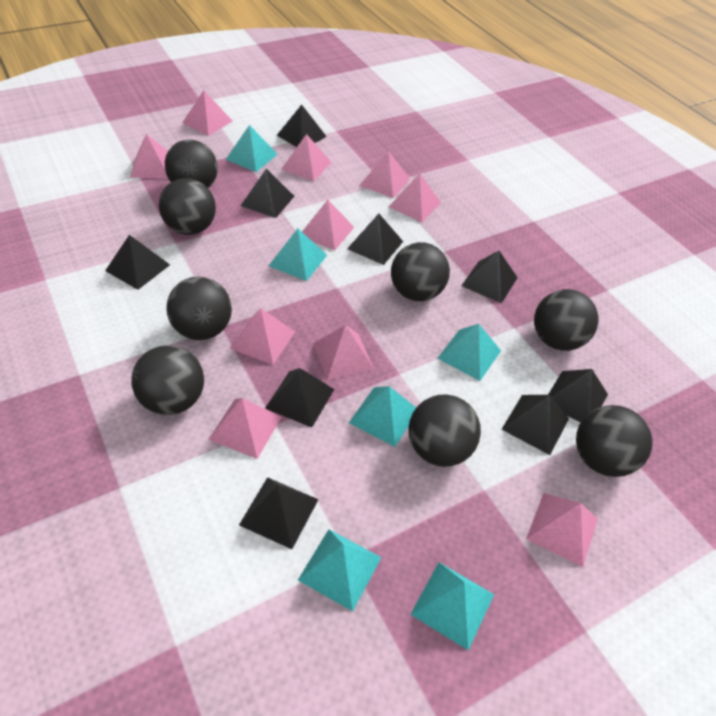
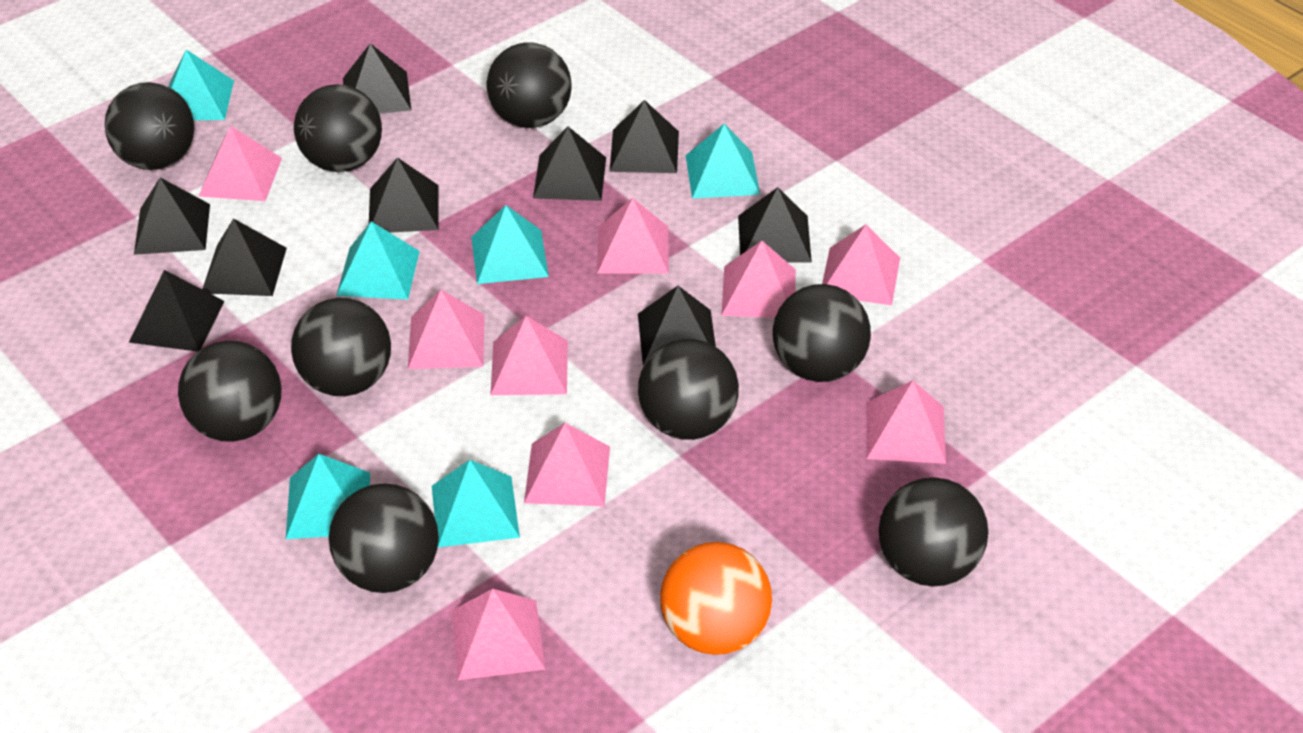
black ball: 8 -> 9
orange ball: 0 -> 1
pink pyramid: 10 -> 9

